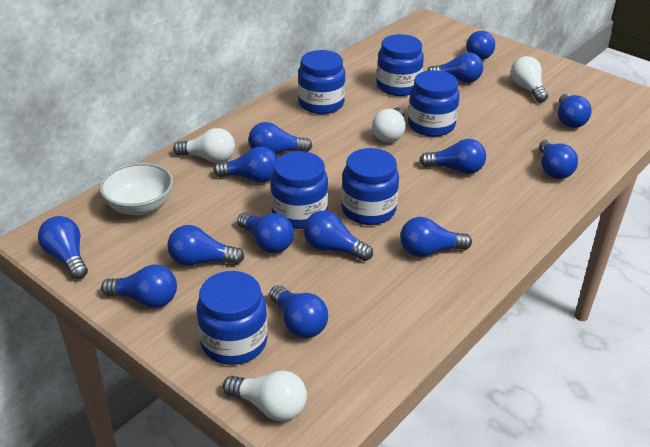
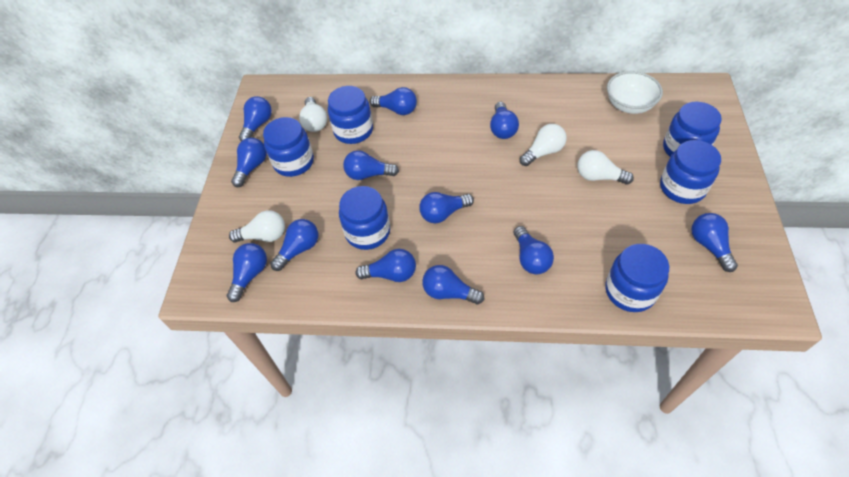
blue light bulb: 14 -> 12

